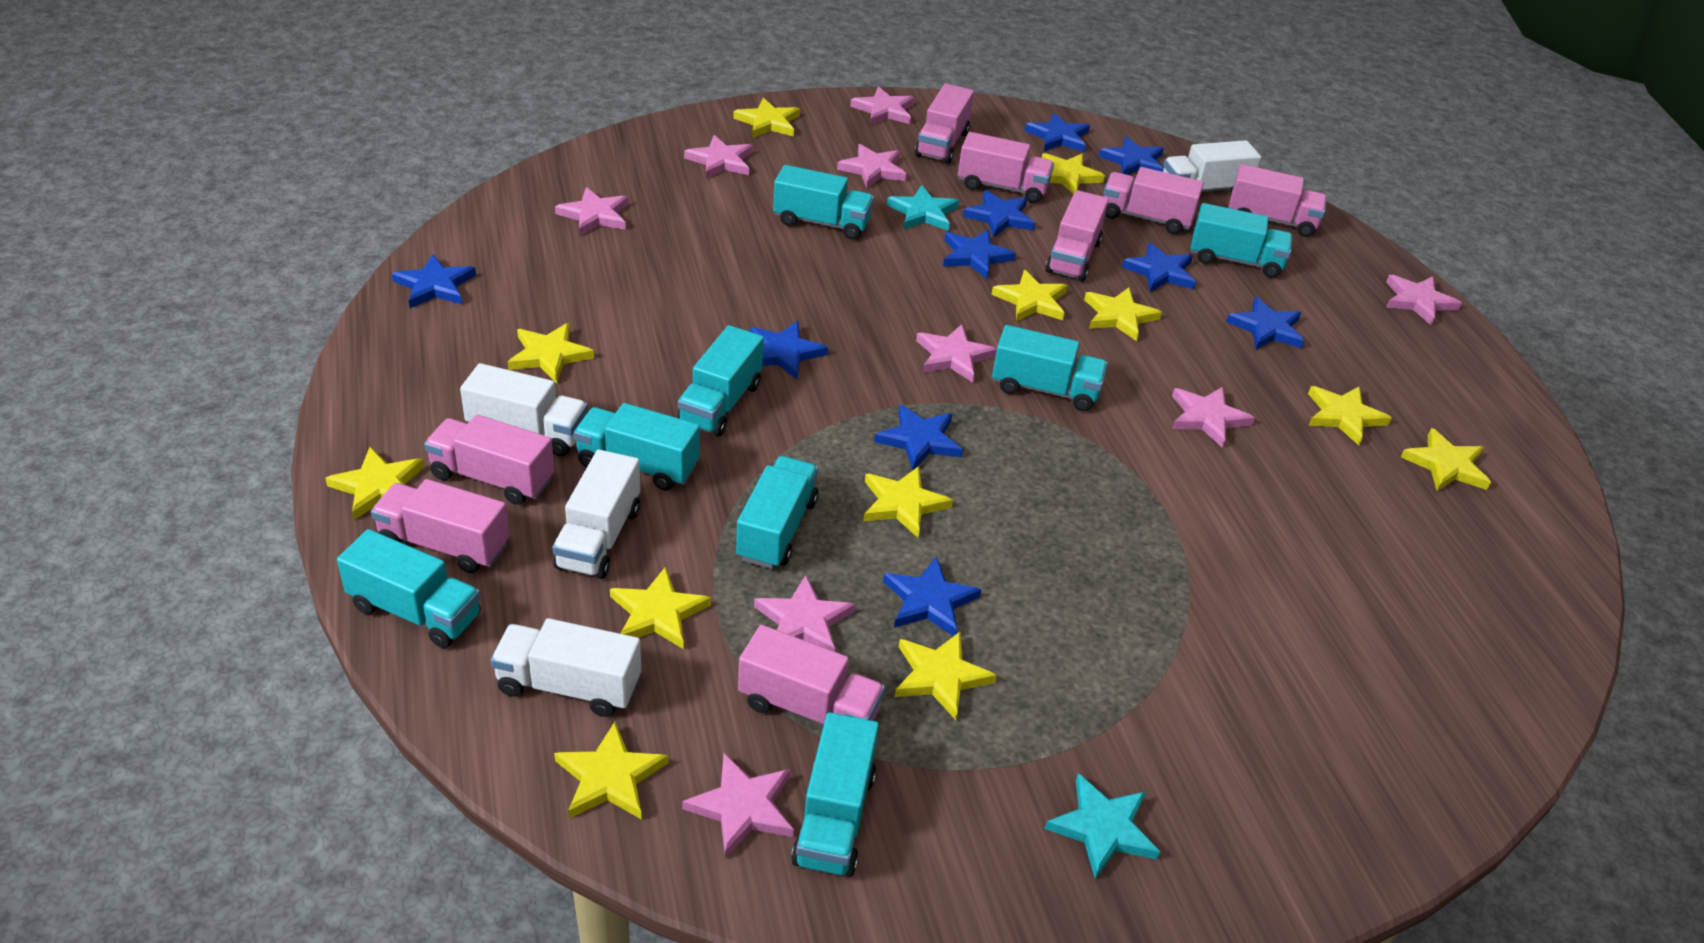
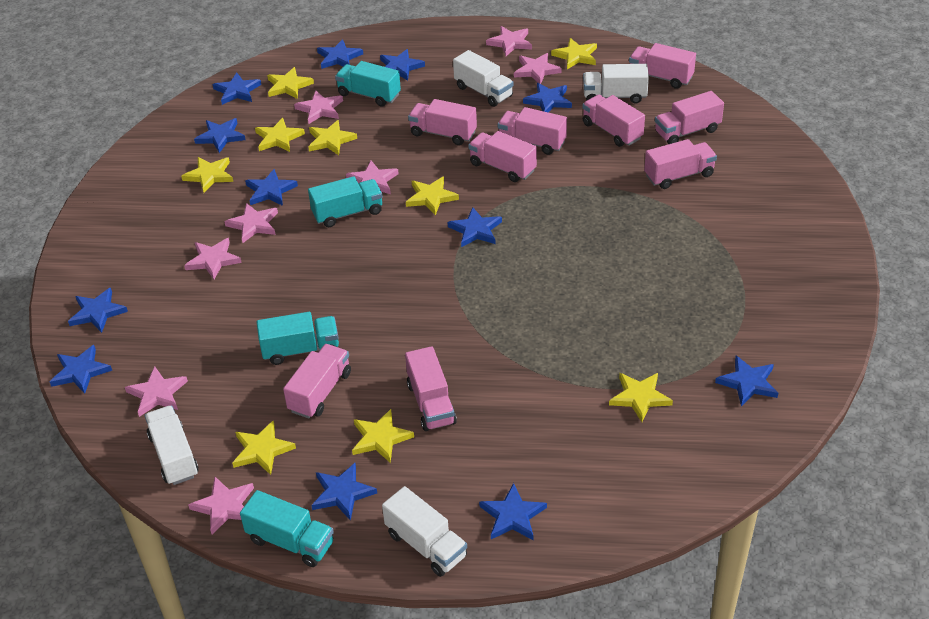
blue star: 10 -> 12
pink star: 9 -> 8
pink truck: 8 -> 9
turquoise star: 2 -> 0
turquoise truck: 8 -> 4
yellow star: 12 -> 9

